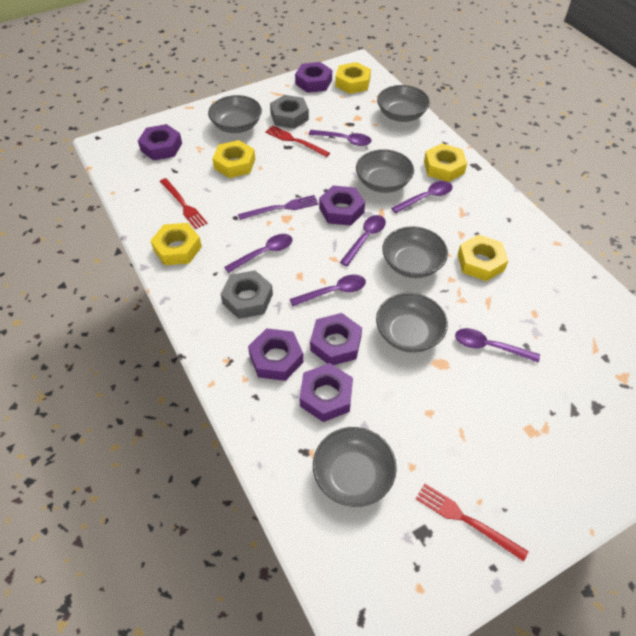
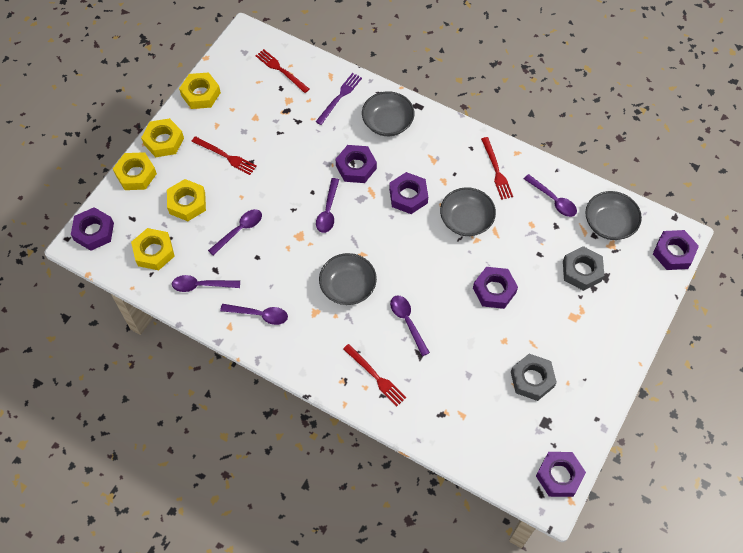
grey bowl: 6 -> 4
red fork: 3 -> 4

